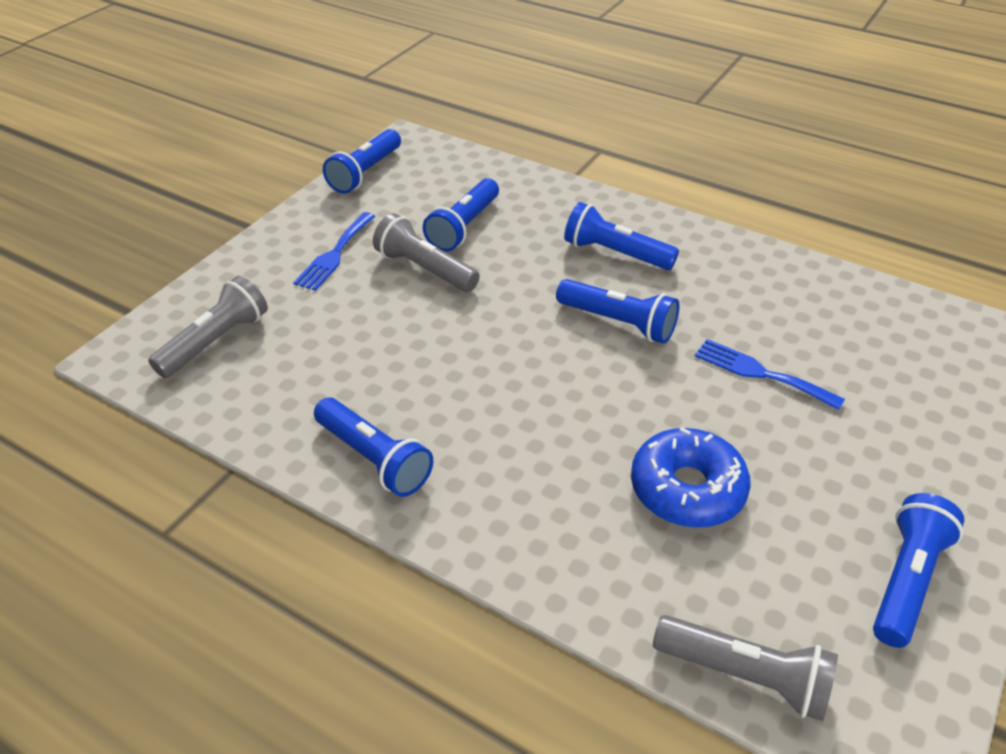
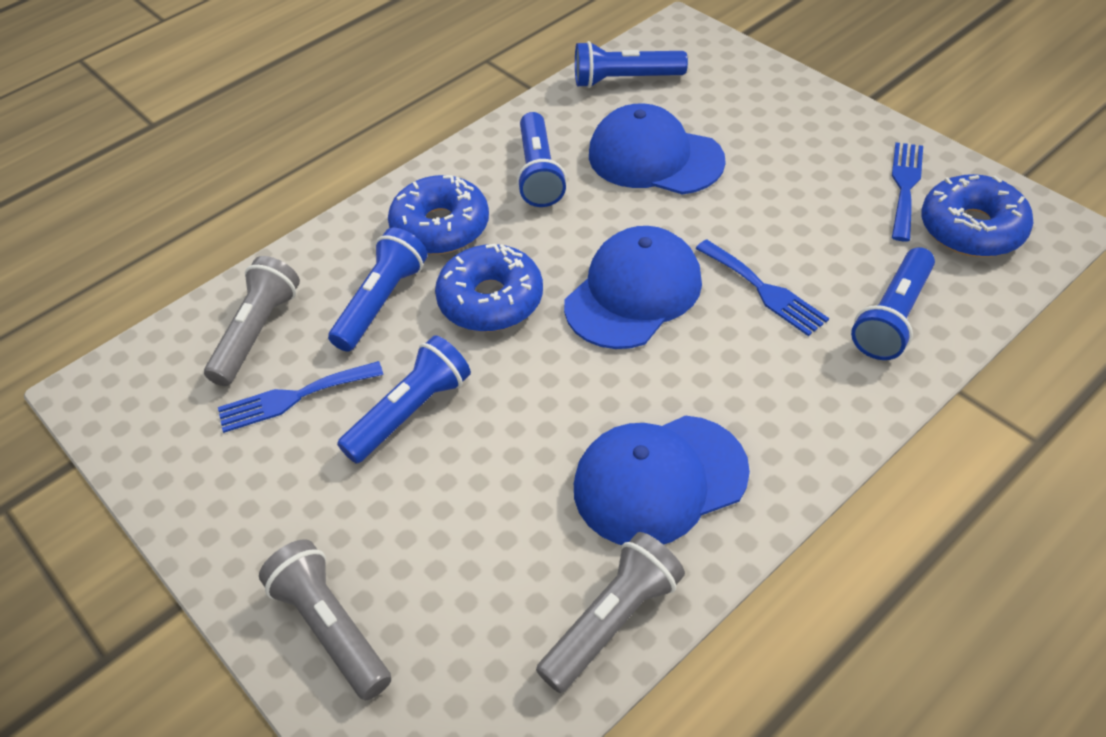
blue cap: 0 -> 3
blue donut: 1 -> 3
blue flashlight: 6 -> 5
blue fork: 2 -> 3

